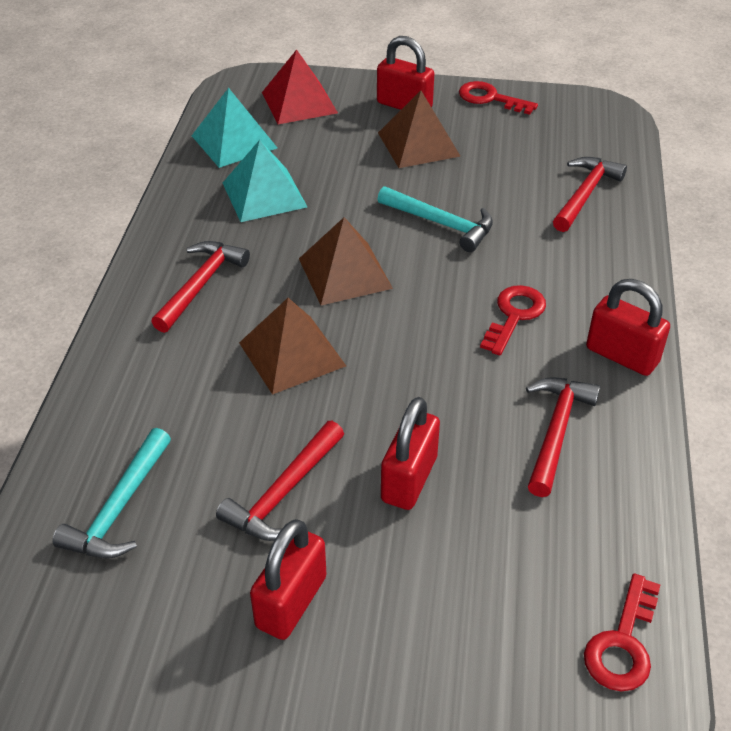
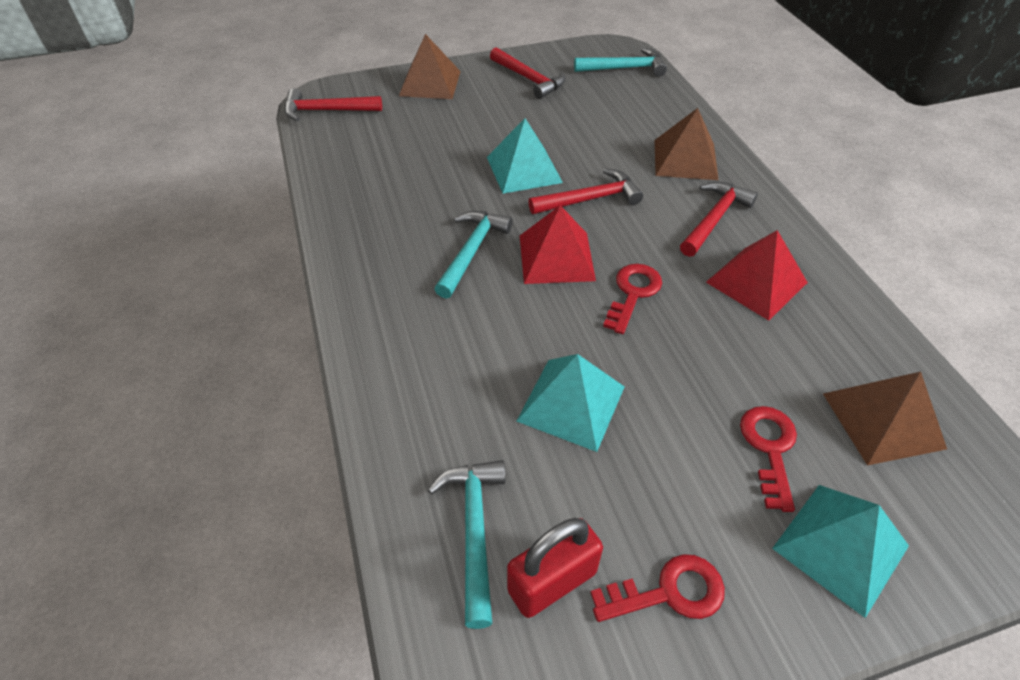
red padlock: 4 -> 1
red pyramid: 1 -> 2
turquoise hammer: 2 -> 3
turquoise pyramid: 2 -> 3

